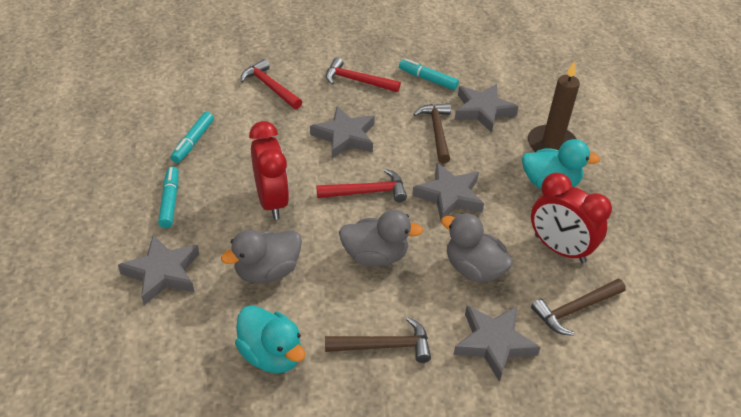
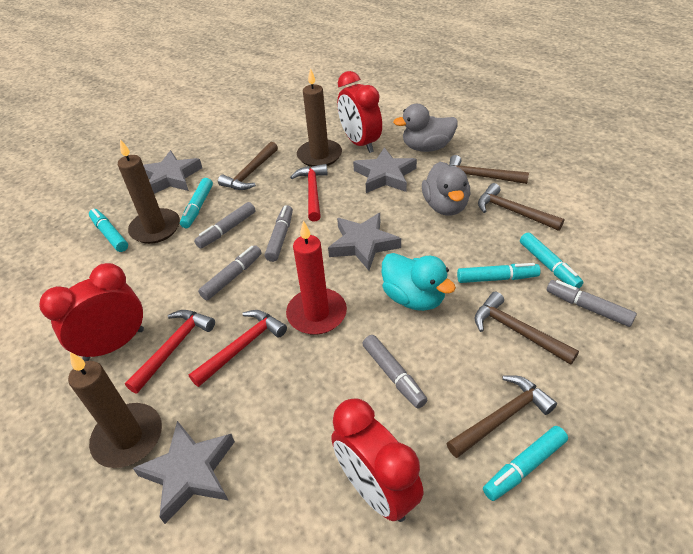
brown candle: 1 -> 3
brown hammer: 3 -> 5
grey duck: 3 -> 2
grey marker: 0 -> 5
grey star: 5 -> 4
red candle: 0 -> 1
red clock: 2 -> 3
turquoise duck: 2 -> 1
turquoise marker: 3 -> 5

